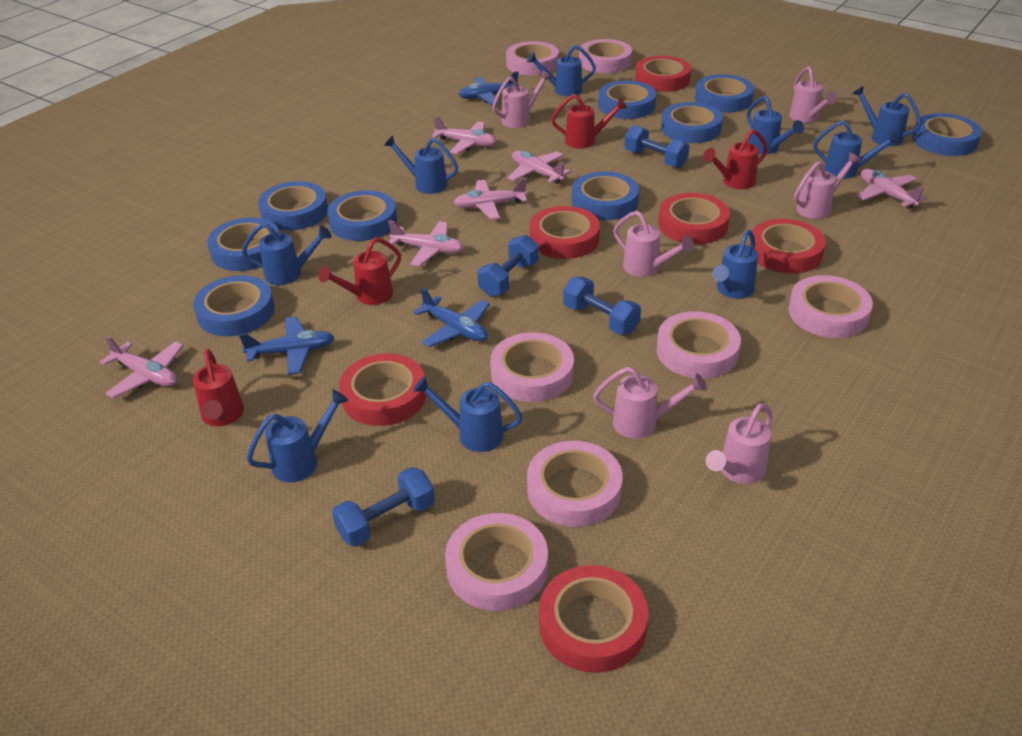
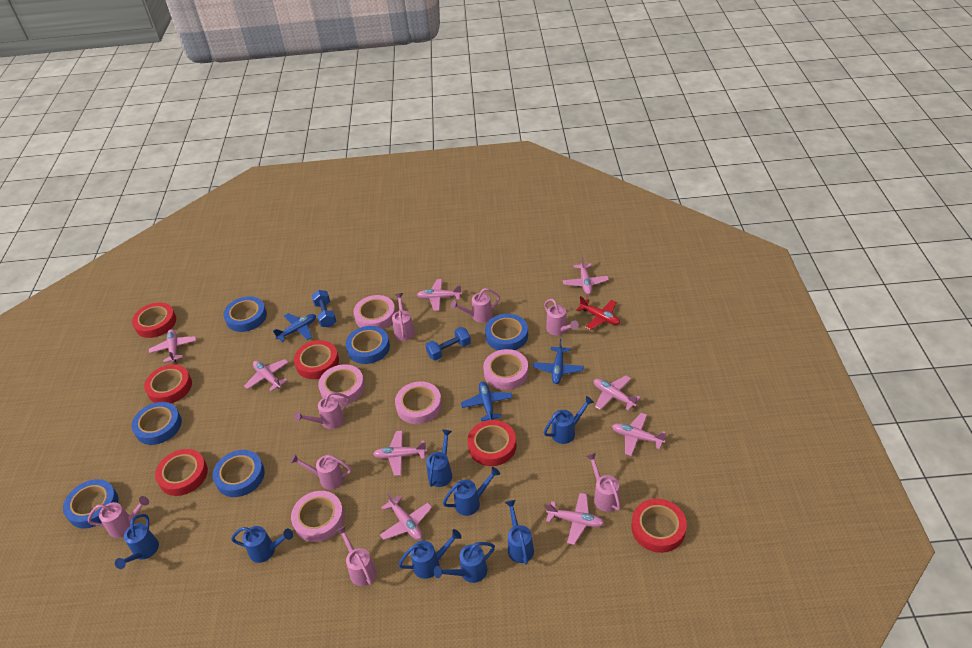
blue dumbbell: 4 -> 2
blue tape: 9 -> 6
blue watering can: 9 -> 8
pink plane: 6 -> 9
pink tape: 7 -> 5
pink watering can: 6 -> 8
red plane: 0 -> 1
red watering can: 4 -> 0

